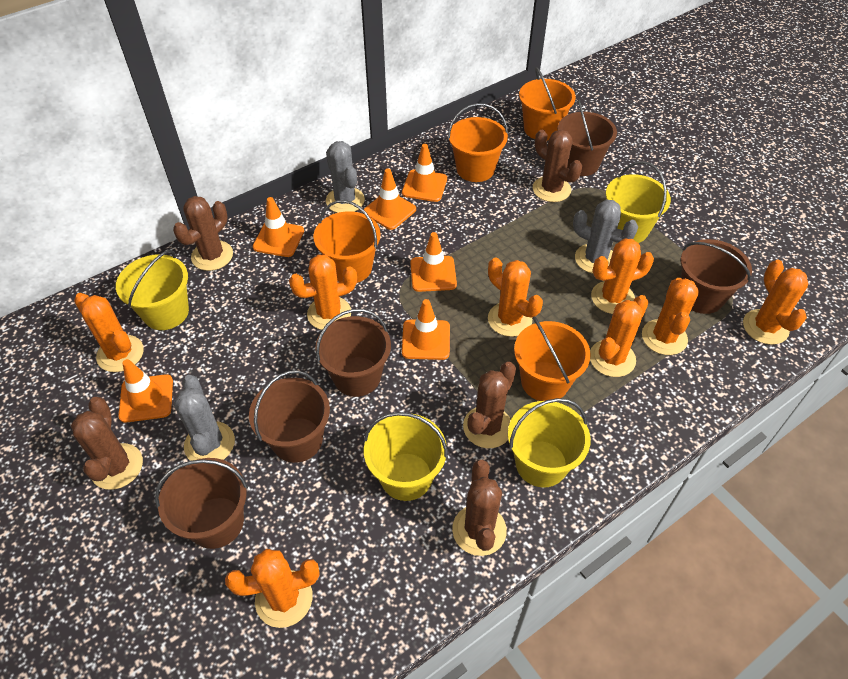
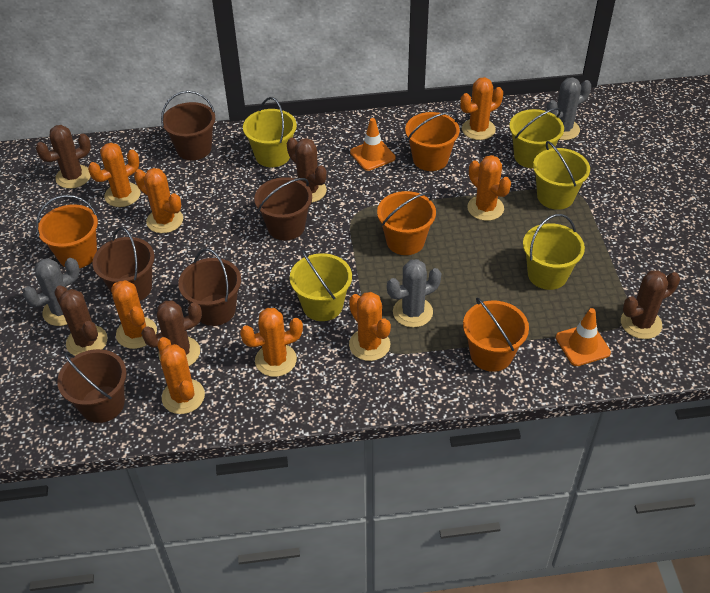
orange traffic cone: 6 -> 2
yellow bucket: 4 -> 5

